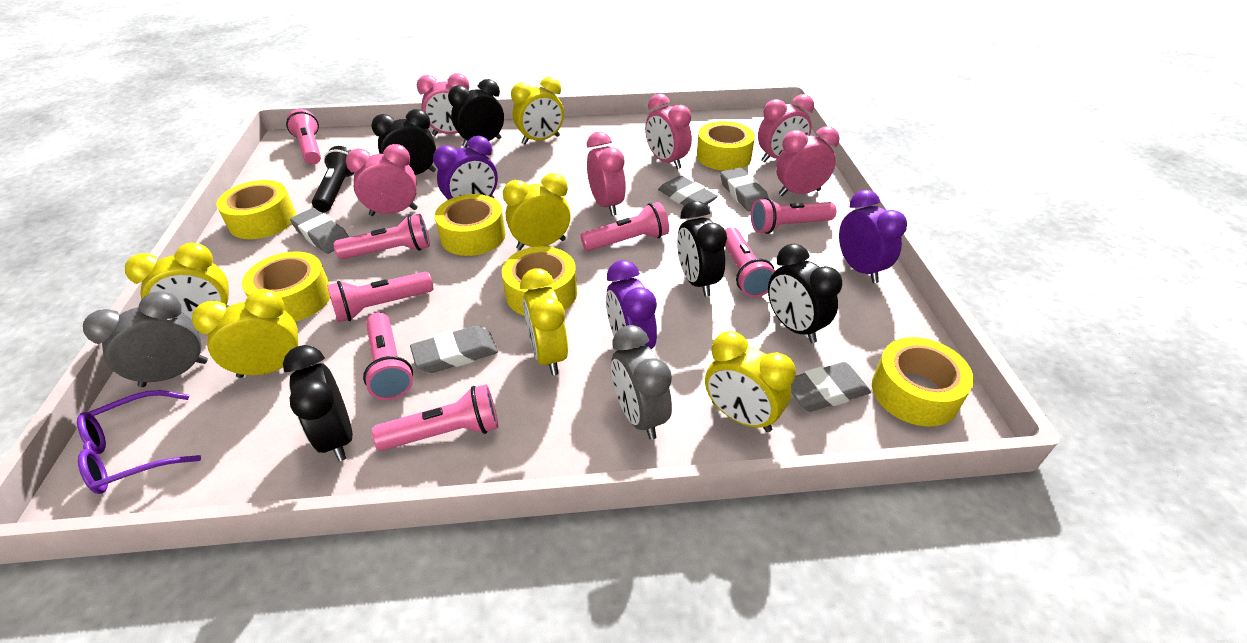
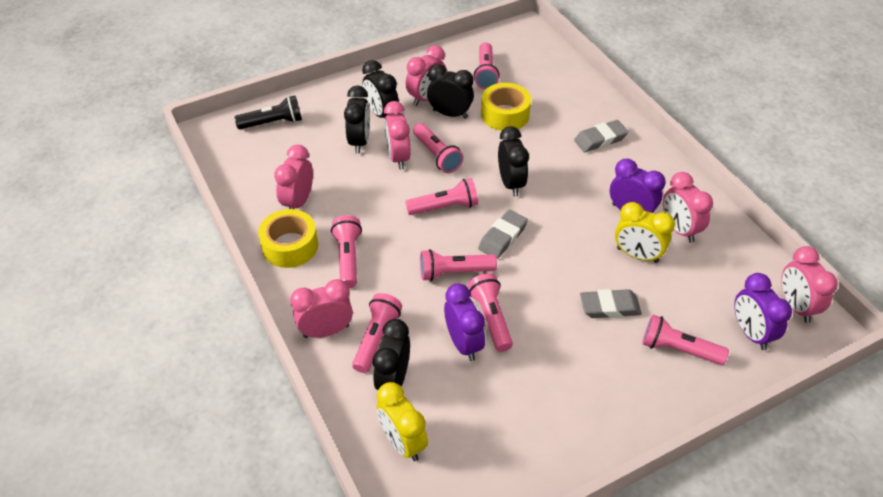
grey clock: 2 -> 0
grey eraser: 5 -> 3
purple glasses: 1 -> 0
yellow clock: 6 -> 2
yellow tape: 6 -> 2

